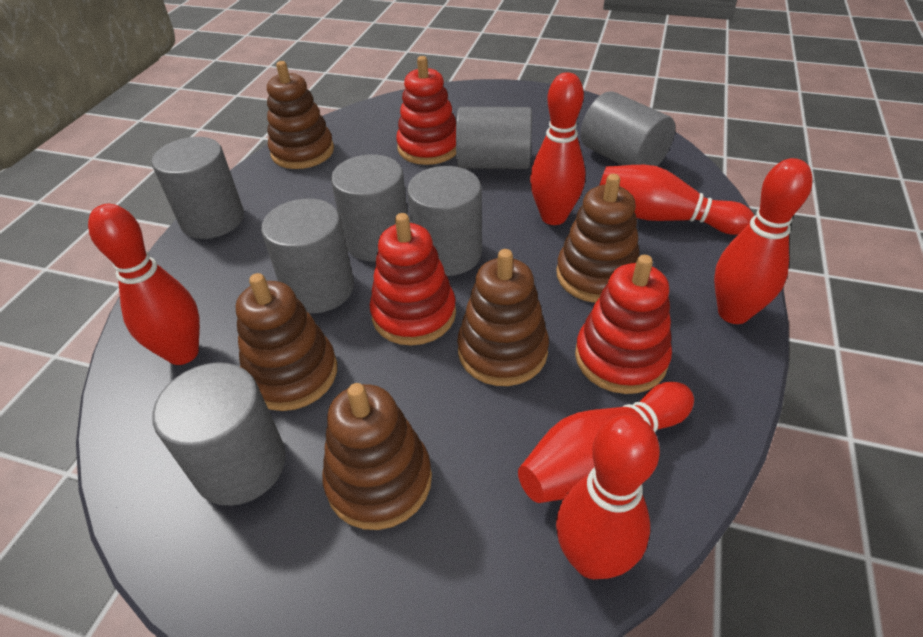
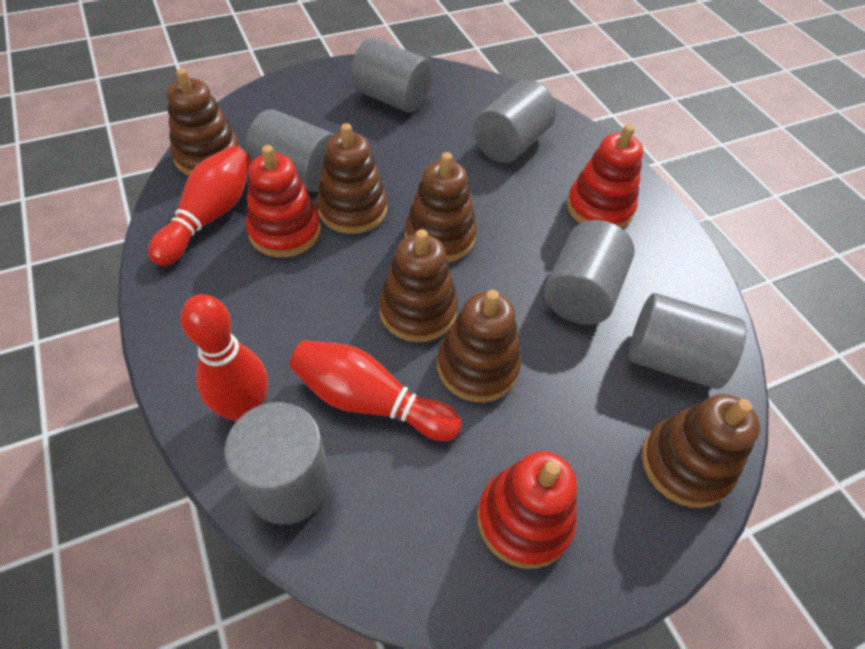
brown stacking toy: 5 -> 6
grey cylinder: 7 -> 6
red bowling pin: 6 -> 3

